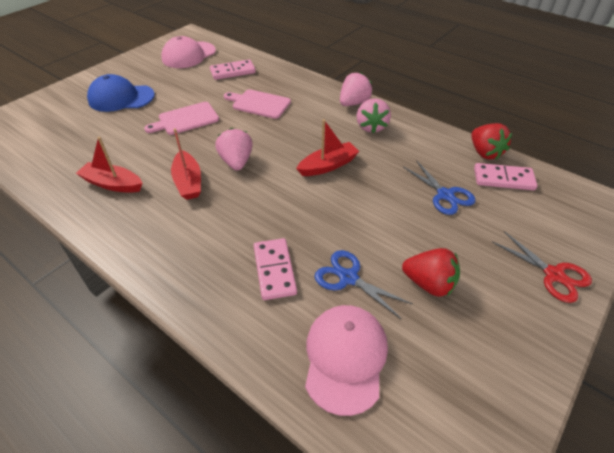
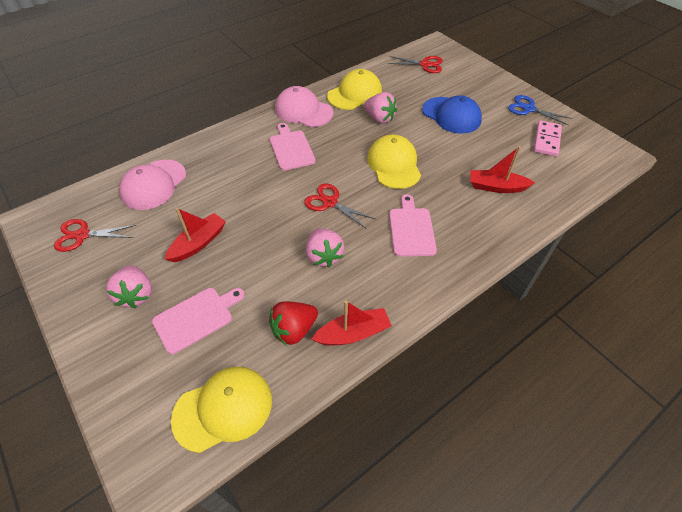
blue scissors: 2 -> 1
pink cutting board: 2 -> 3
pink domino: 3 -> 1
red scissors: 1 -> 3
red strawberry: 2 -> 1
yellow cap: 0 -> 3

